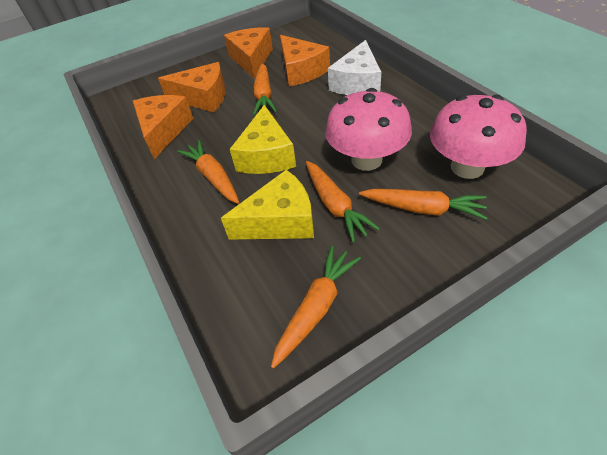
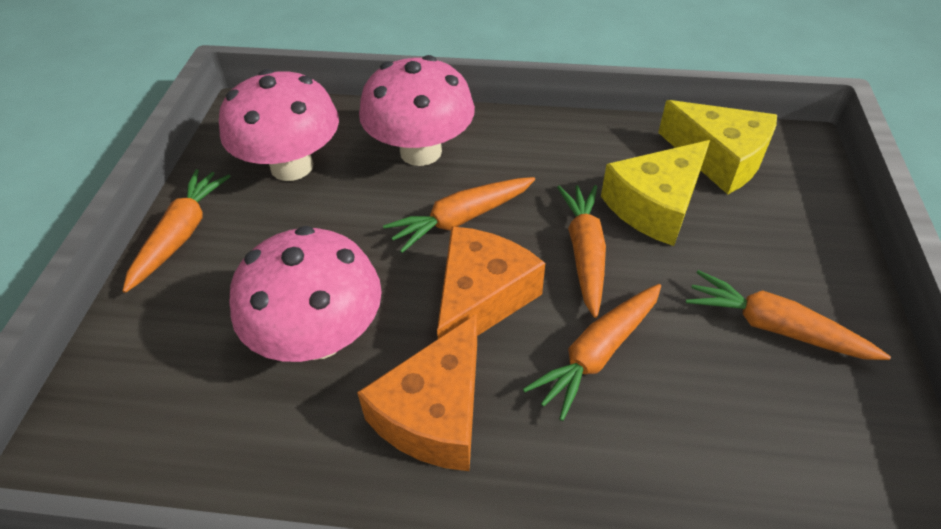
orange cheese: 4 -> 2
pink mushroom: 2 -> 3
white cheese: 1 -> 0

